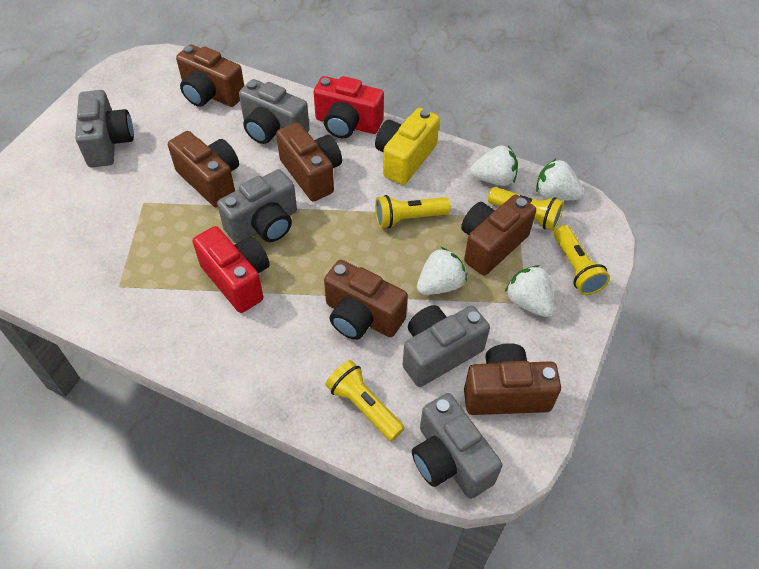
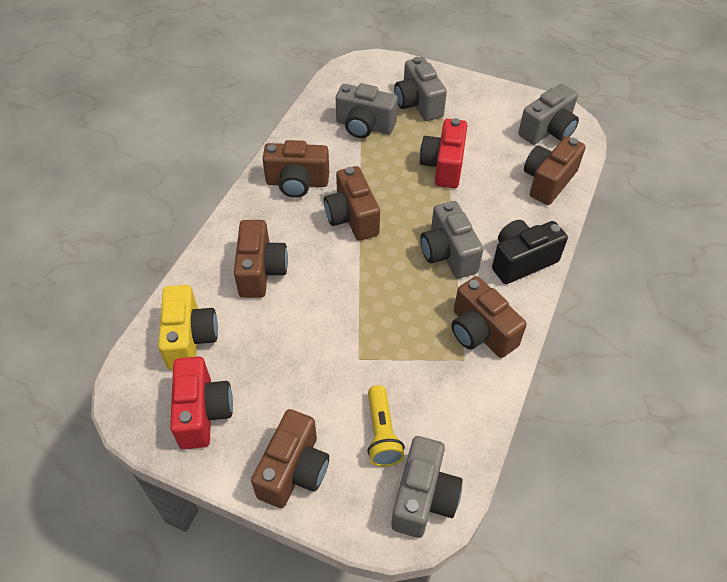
black camera: 0 -> 1
white strawberry: 4 -> 0
yellow flashlight: 4 -> 1

